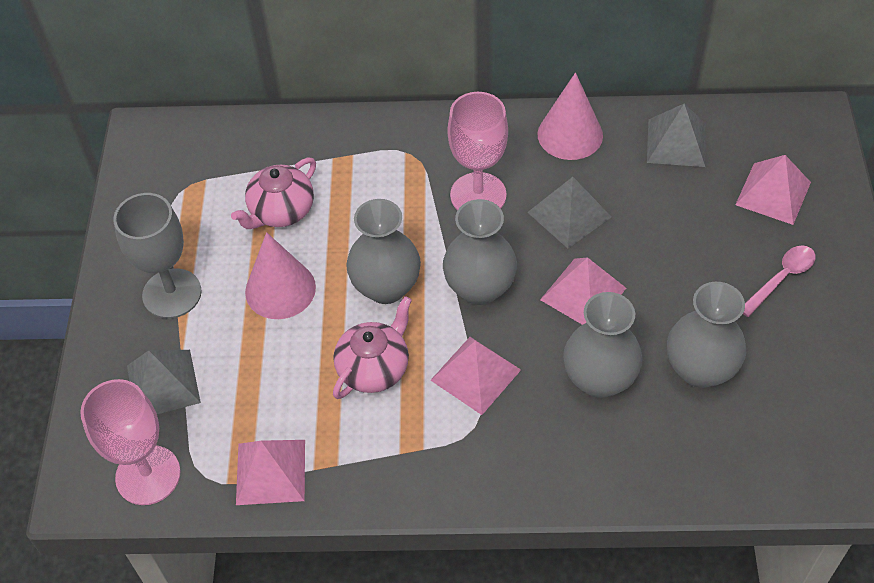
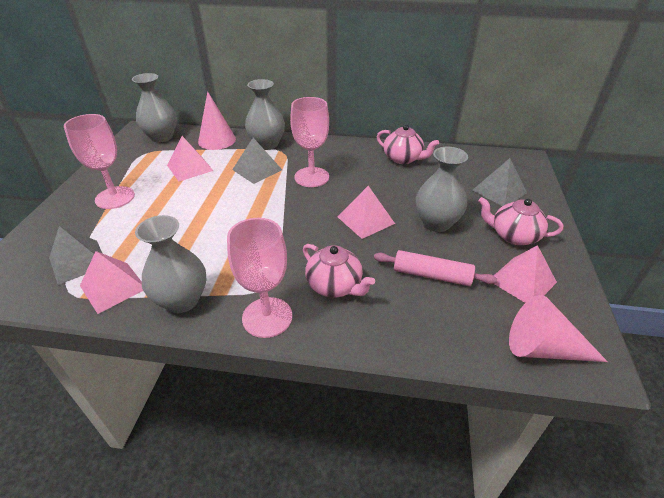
grey goblet: 1 -> 0
pink goblet: 2 -> 3
pink rolling pin: 0 -> 1
pink spoon: 1 -> 0
pink teapot: 2 -> 3

